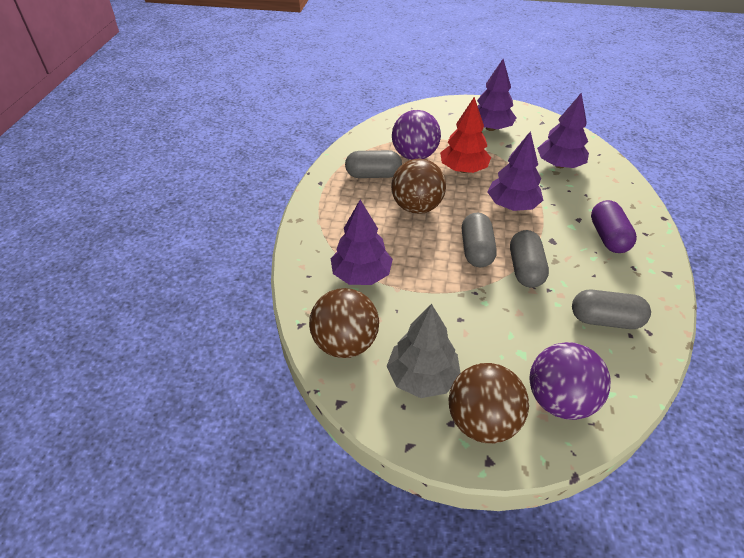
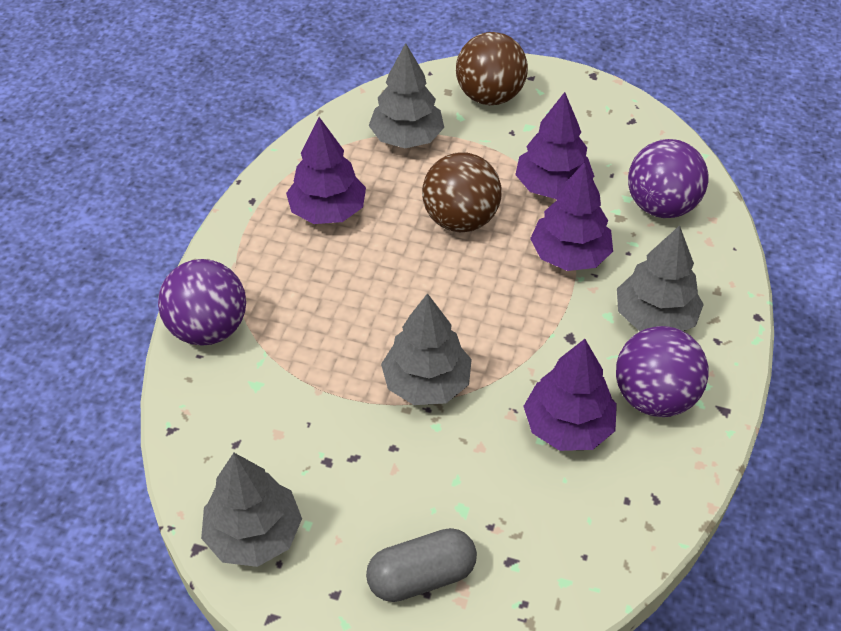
brown ball: 3 -> 2
grey capsule: 4 -> 1
grey tree: 1 -> 4
purple ball: 2 -> 3
purple capsule: 1 -> 0
red tree: 1 -> 0

